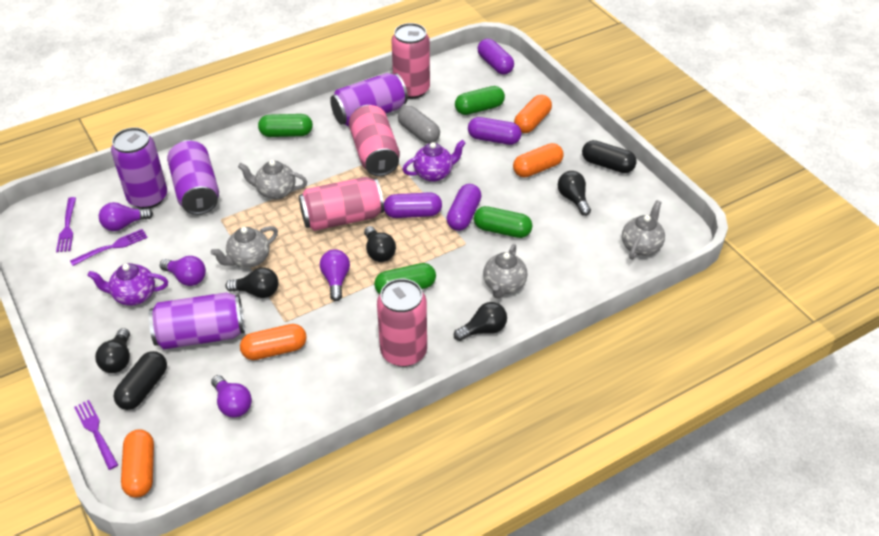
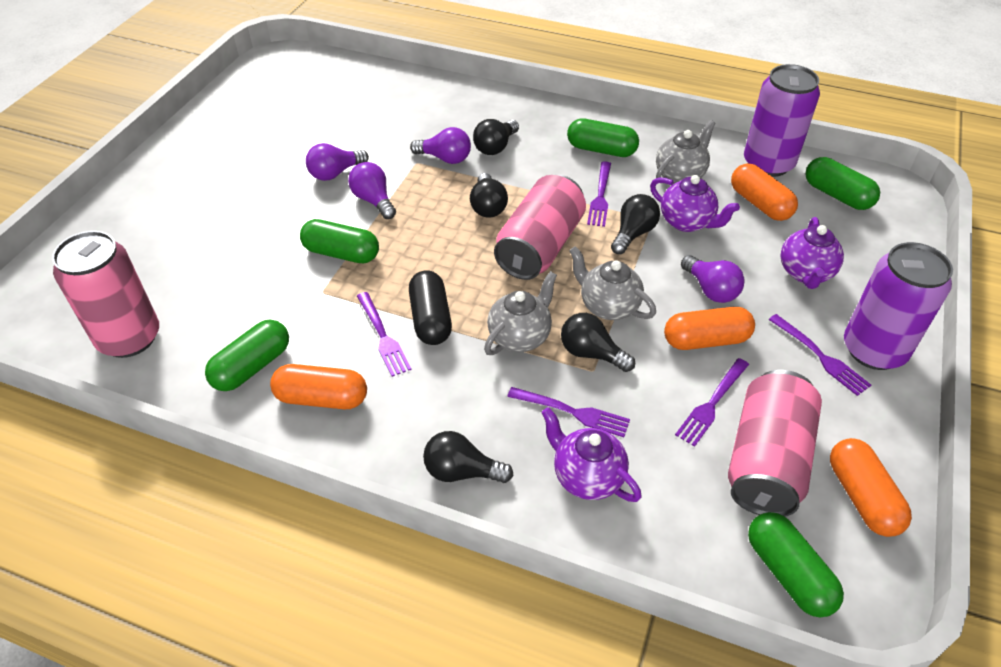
black capsule: 2 -> 1
green capsule: 4 -> 5
grey capsule: 1 -> 0
grey teapot: 4 -> 3
pink can: 4 -> 3
purple can: 4 -> 2
purple capsule: 4 -> 0
purple fork: 3 -> 5
purple teapot: 2 -> 3

